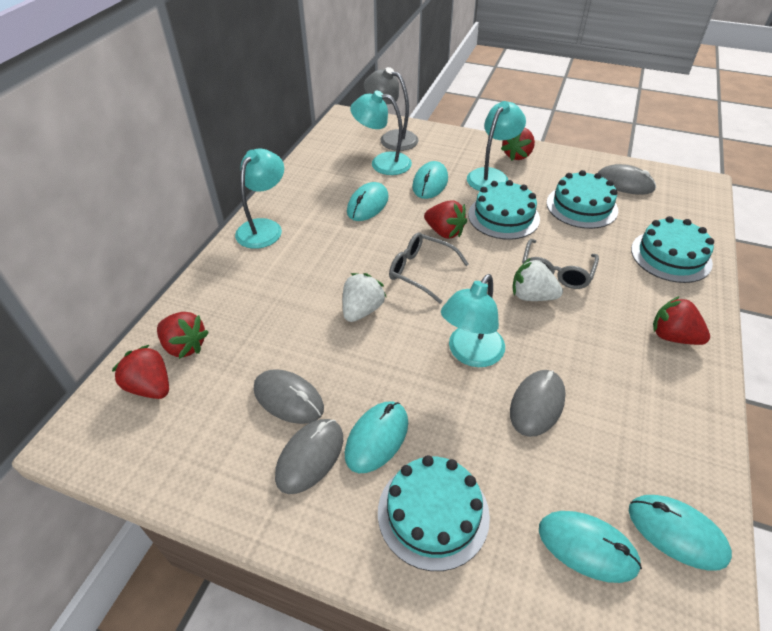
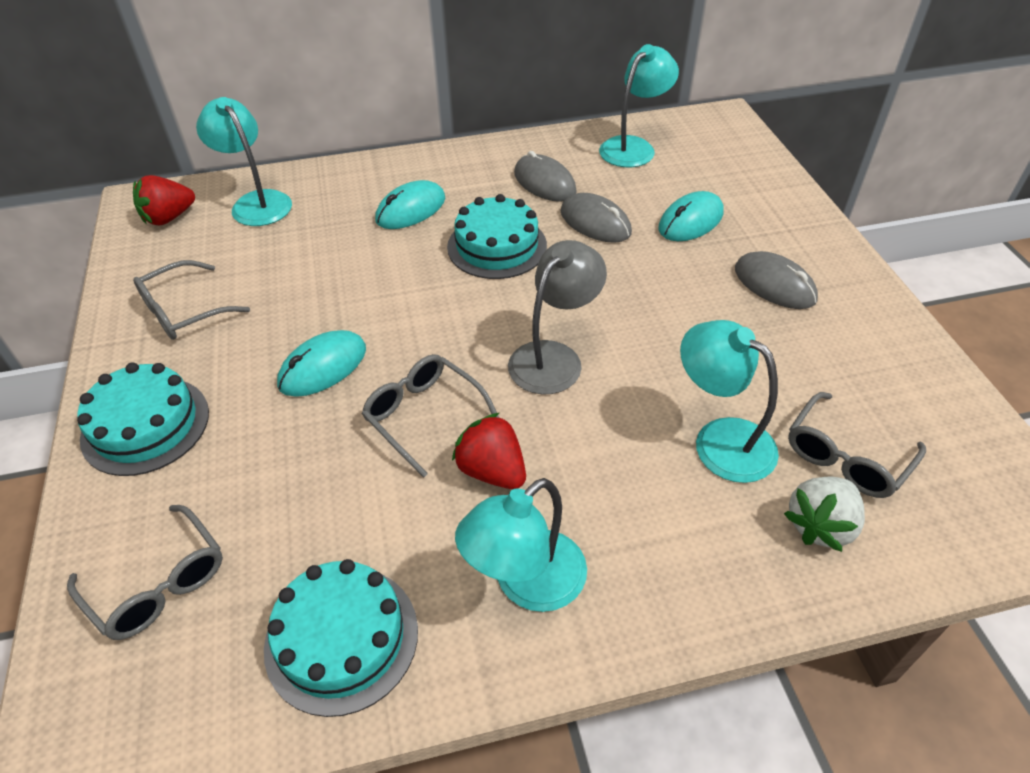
grey glasses: 2 -> 4
grey mouse: 4 -> 3
red strawberry: 5 -> 2
turquoise cake: 4 -> 3
turquoise mouse: 5 -> 3
white strawberry: 2 -> 1

